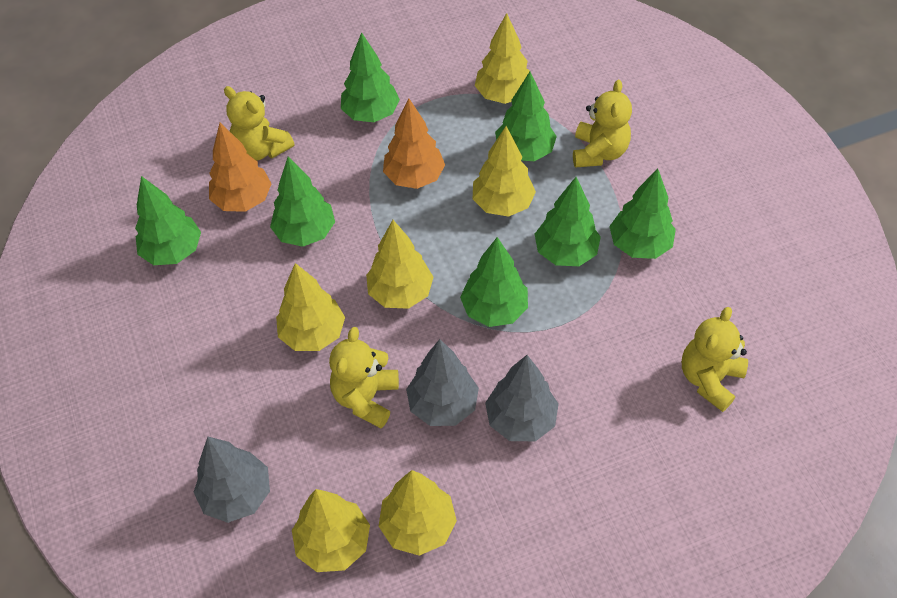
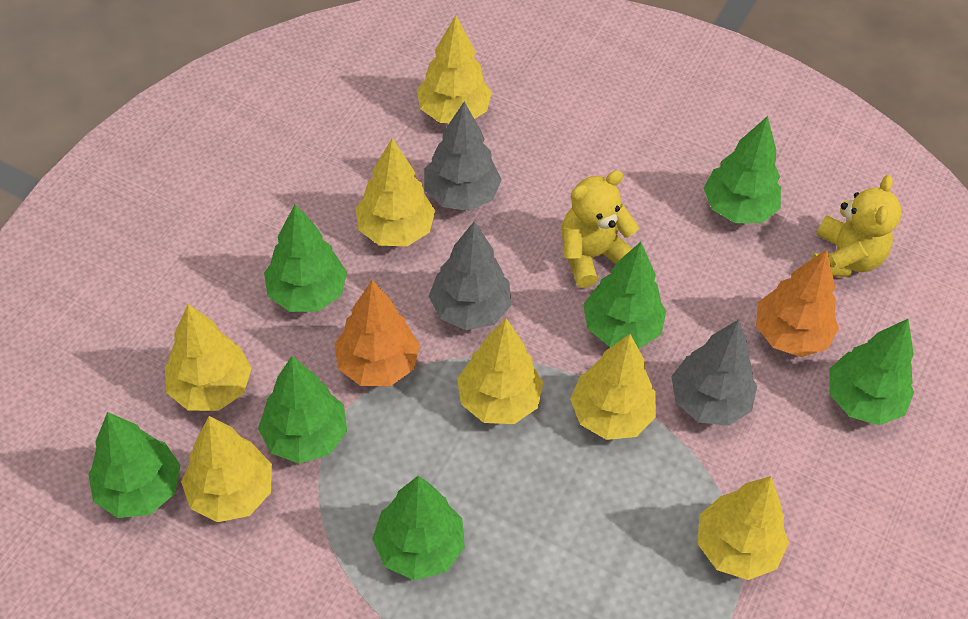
yellow teddy bear: 4 -> 2
yellow tree: 6 -> 7

